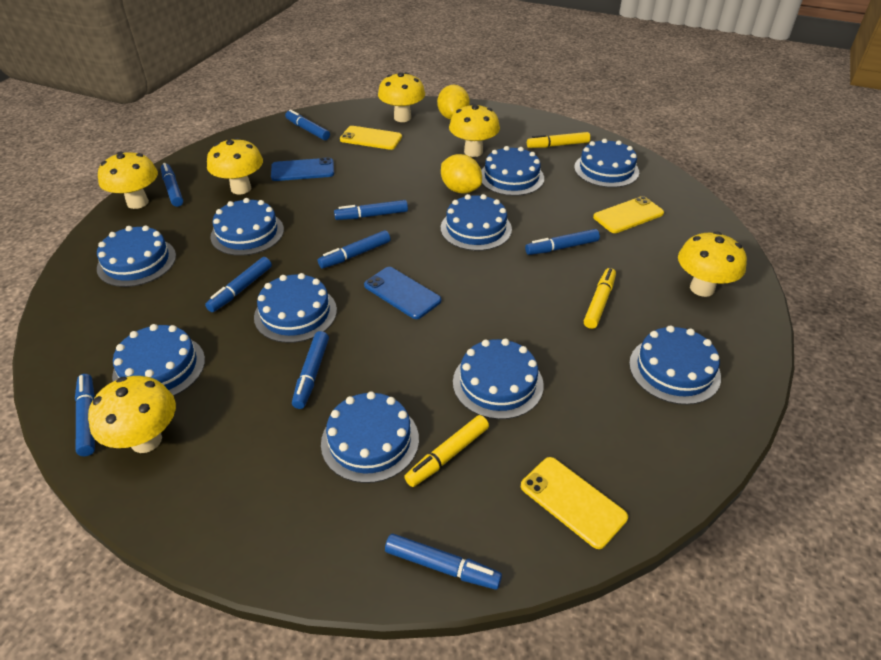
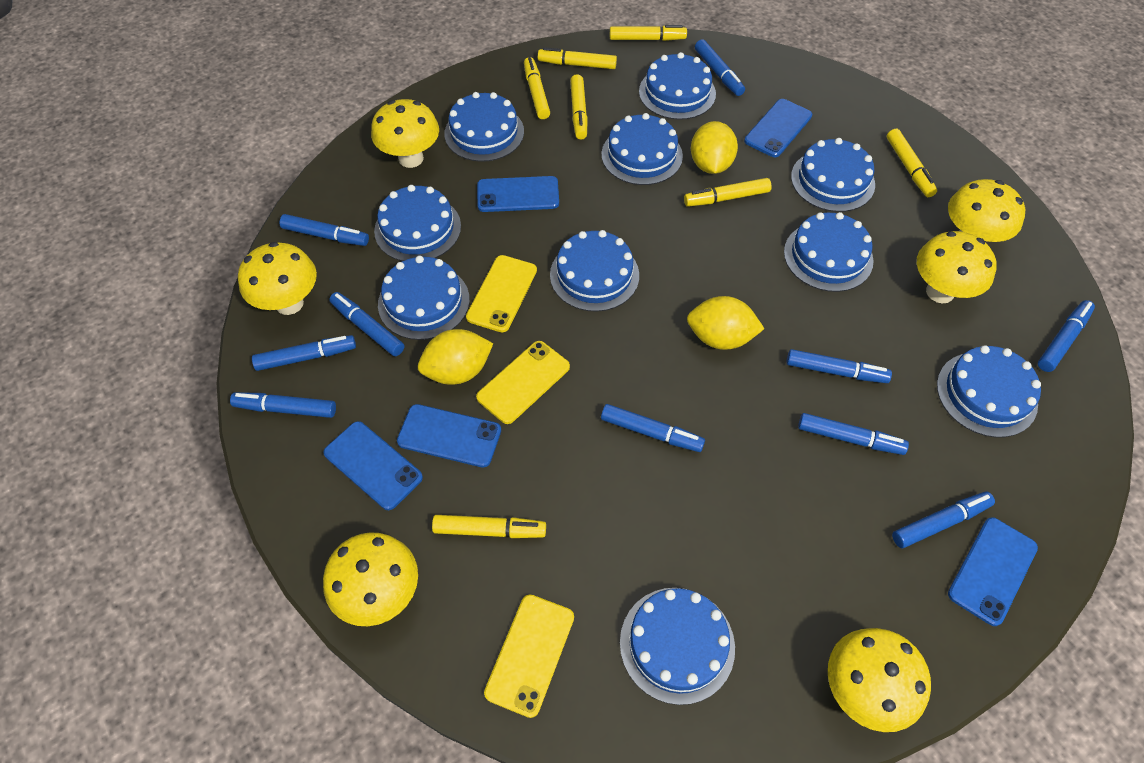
blue marker: 9 -> 10
blue phone: 2 -> 5
yellow lemon: 2 -> 3
yellow marker: 3 -> 7

